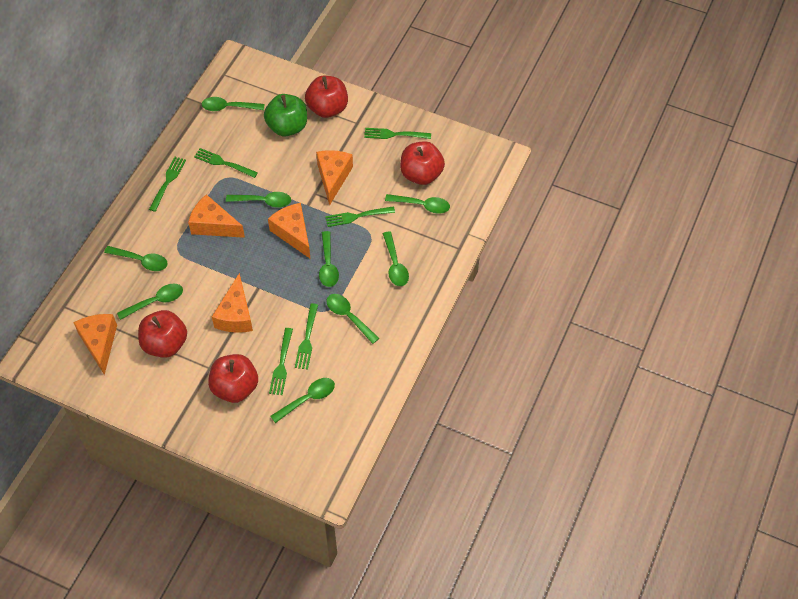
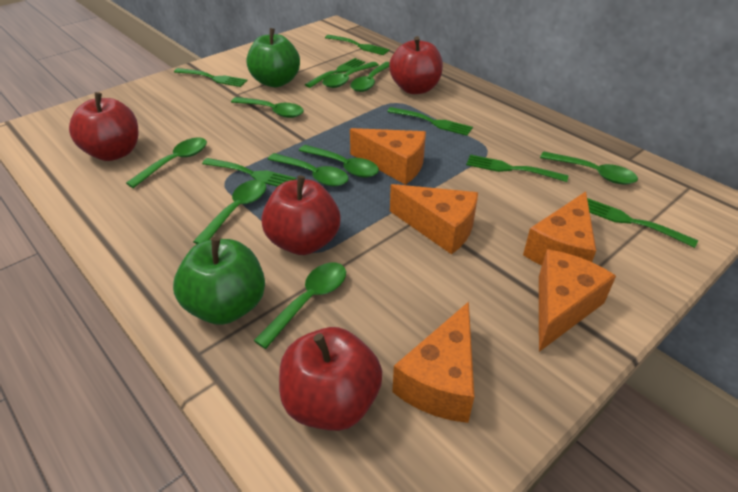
green apple: 1 -> 2
green fork: 6 -> 7

